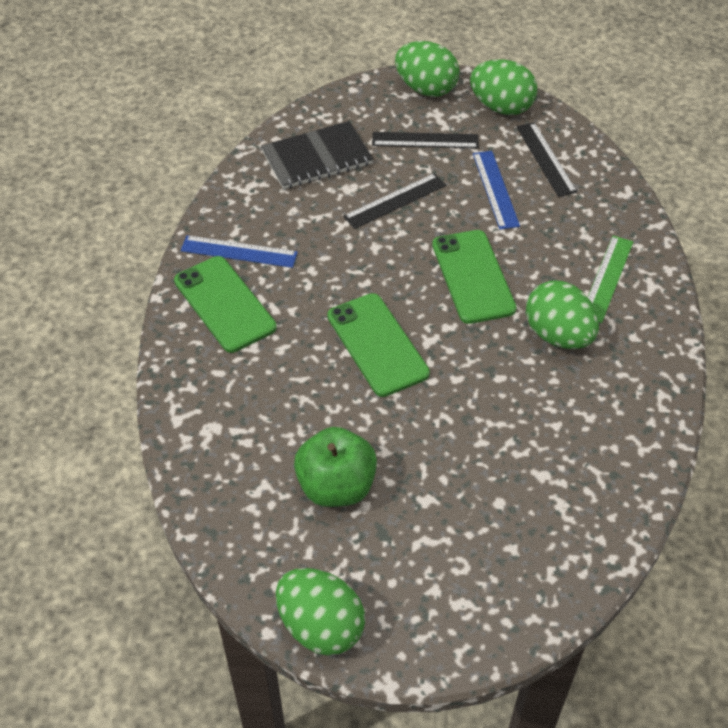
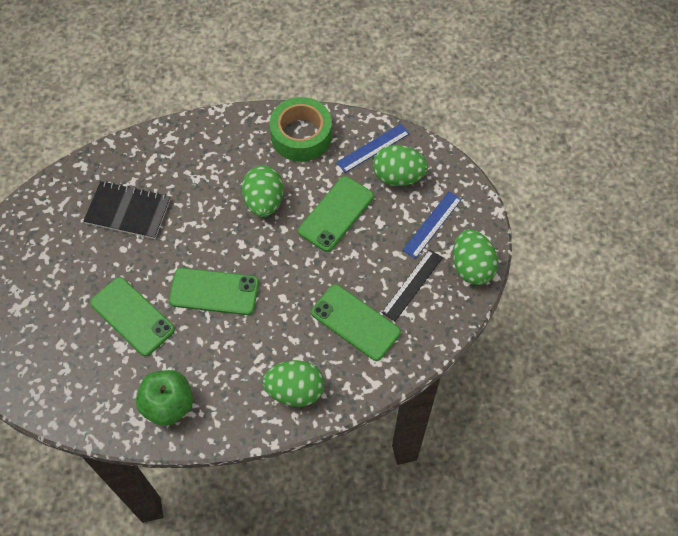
black ruler: 3 -> 1
green phone: 3 -> 4
green ruler: 1 -> 0
green tape: 0 -> 1

